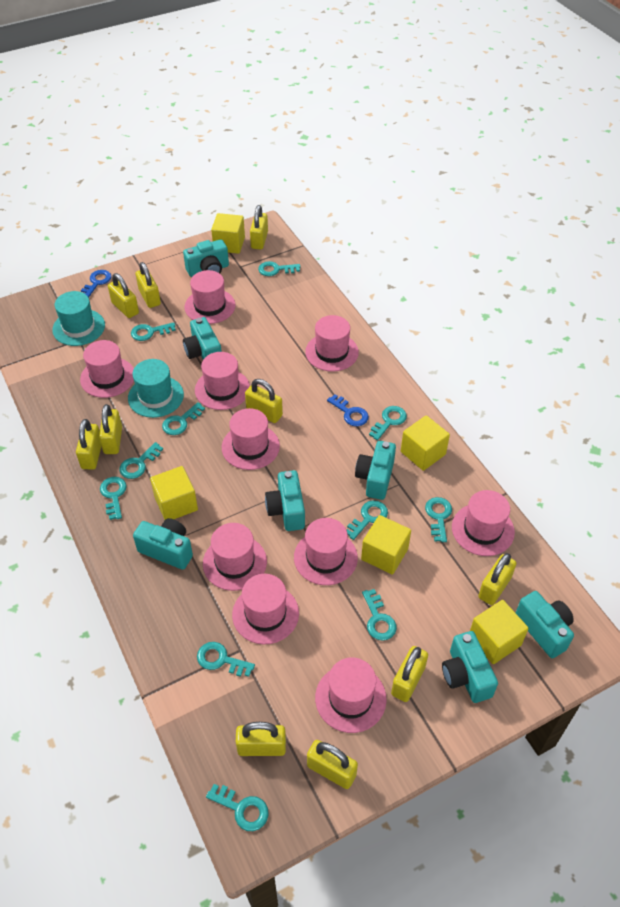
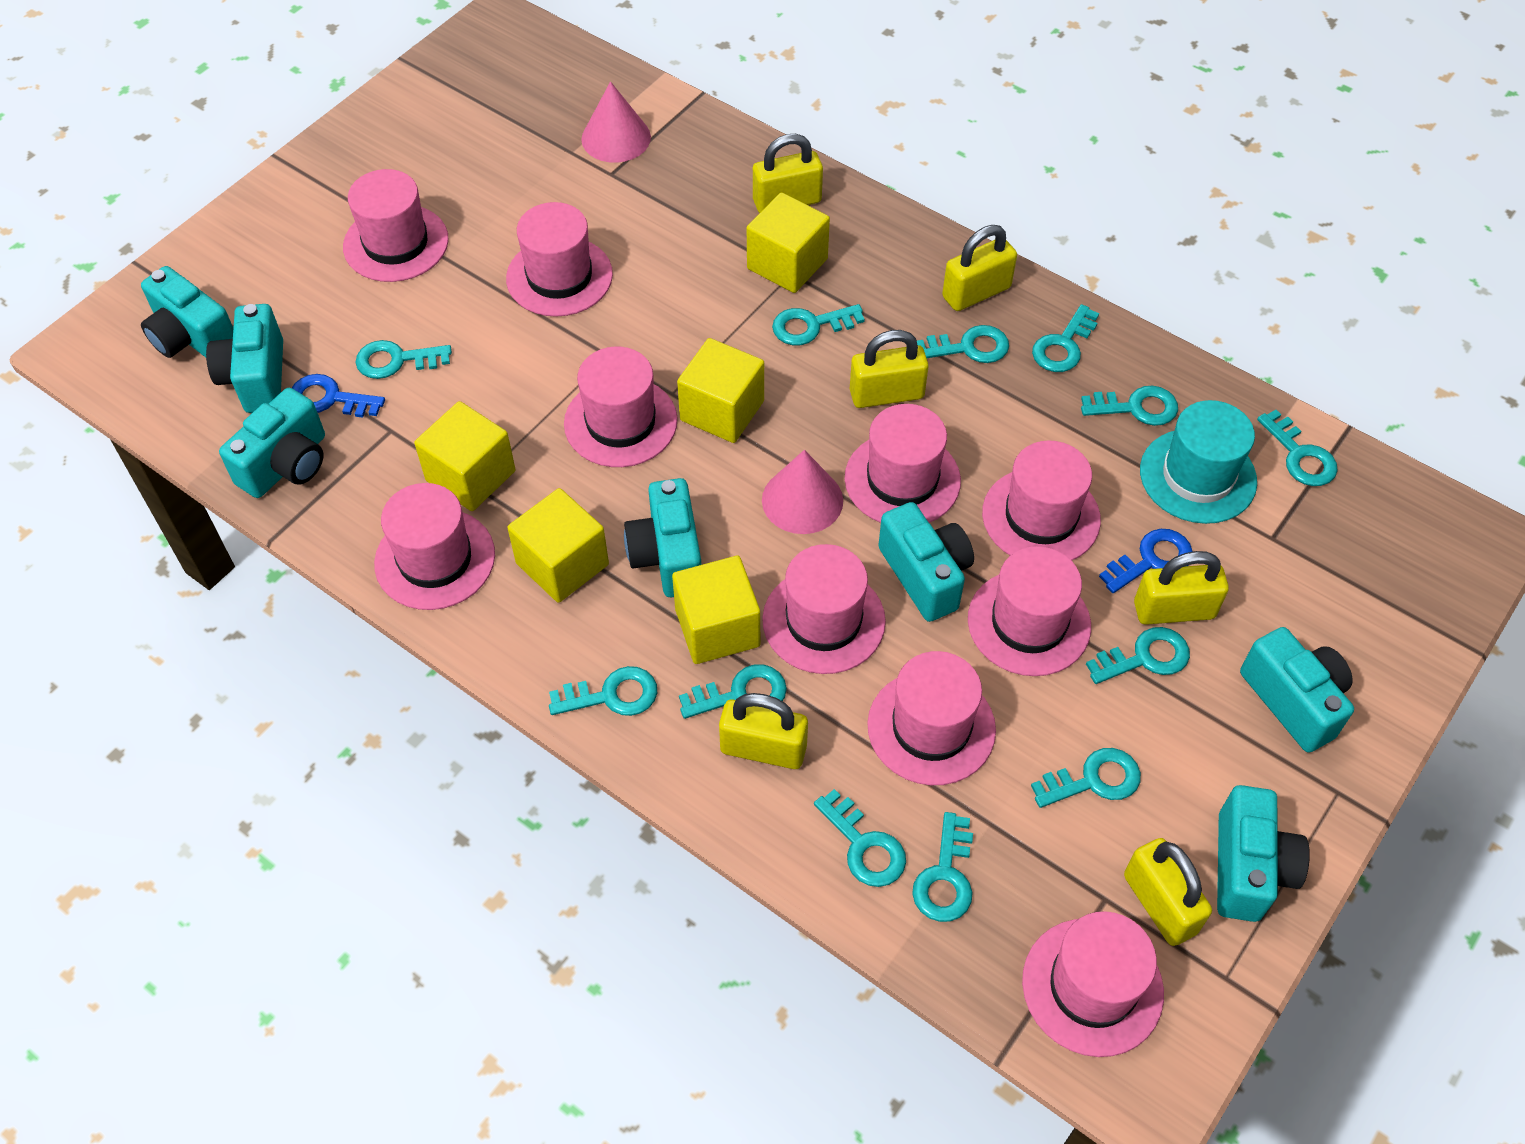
pink cone: 0 -> 2
turquoise hat: 2 -> 1
turquoise key: 11 -> 12
yellow padlock: 10 -> 6

